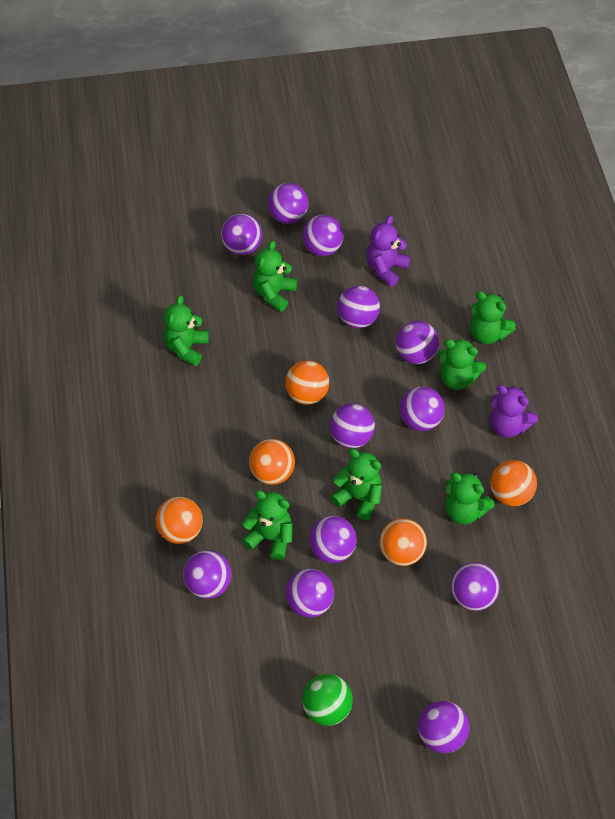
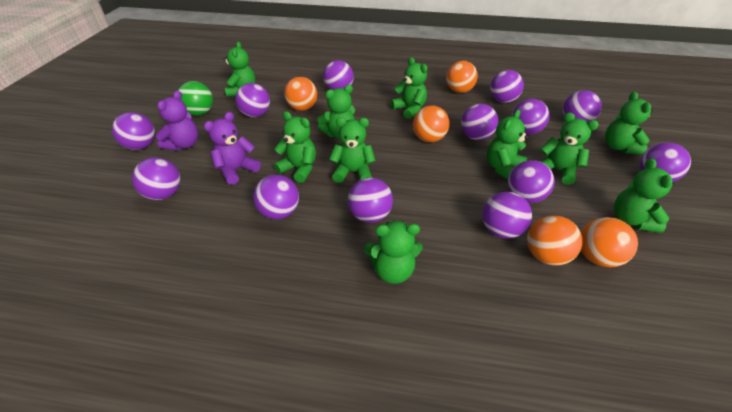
green teddy bear: 7 -> 10
purple ball: 12 -> 13

